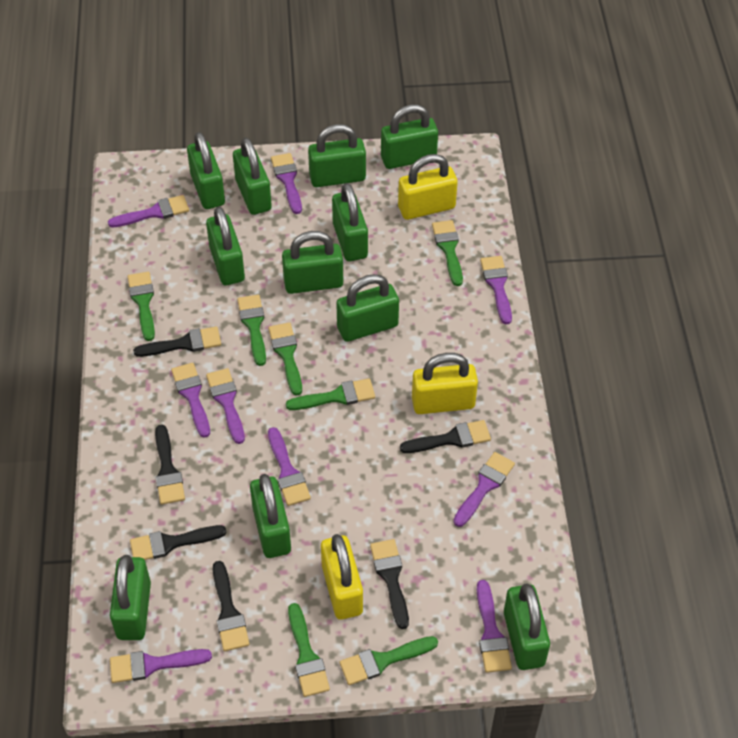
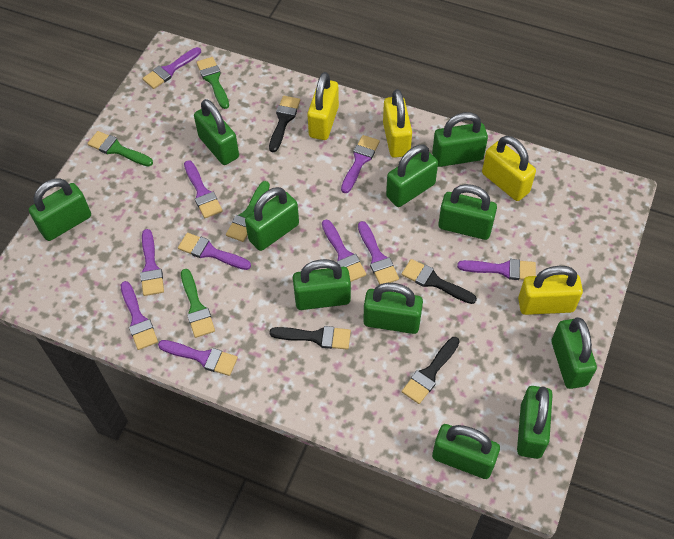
black brush: 6 -> 4
green brush: 7 -> 4
purple brush: 9 -> 10
yellow padlock: 3 -> 4

